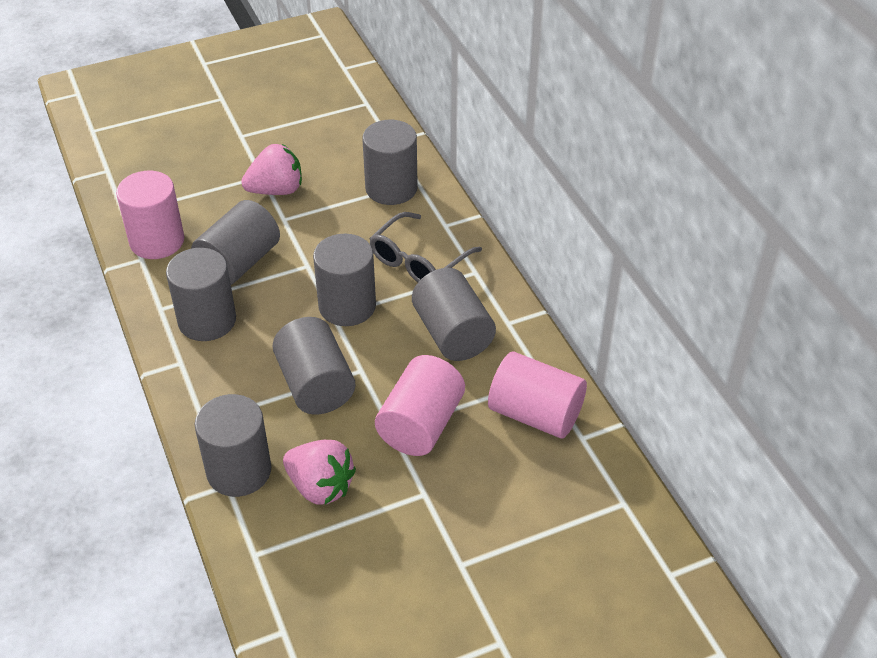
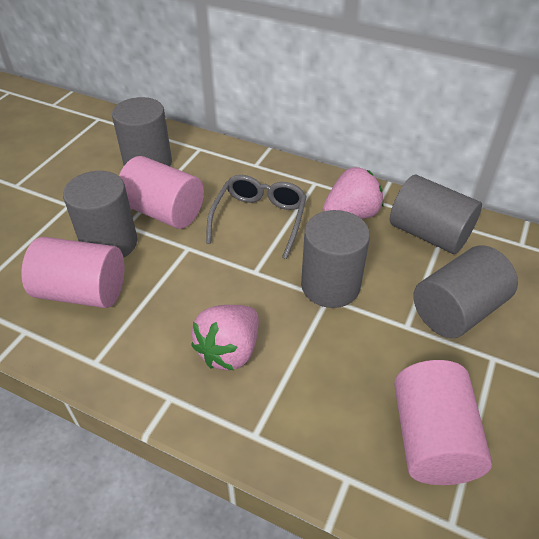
grey cylinder: 7 -> 5

